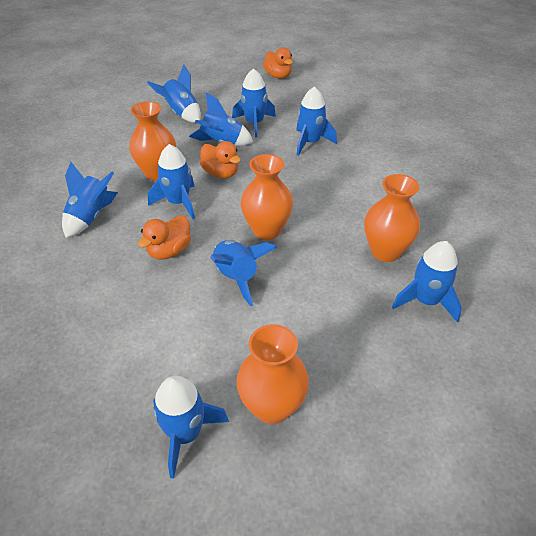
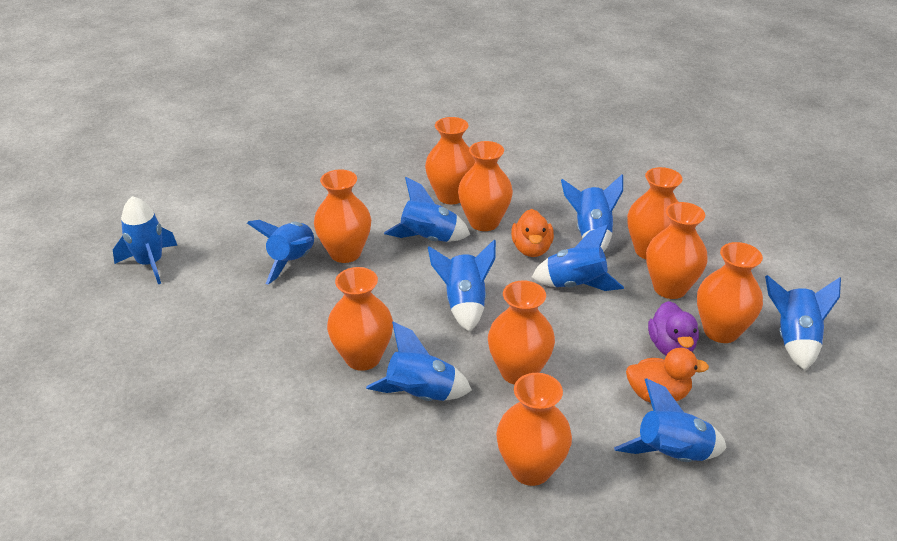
orange duck: 3 -> 2
orange vase: 4 -> 9
purple duck: 0 -> 1

